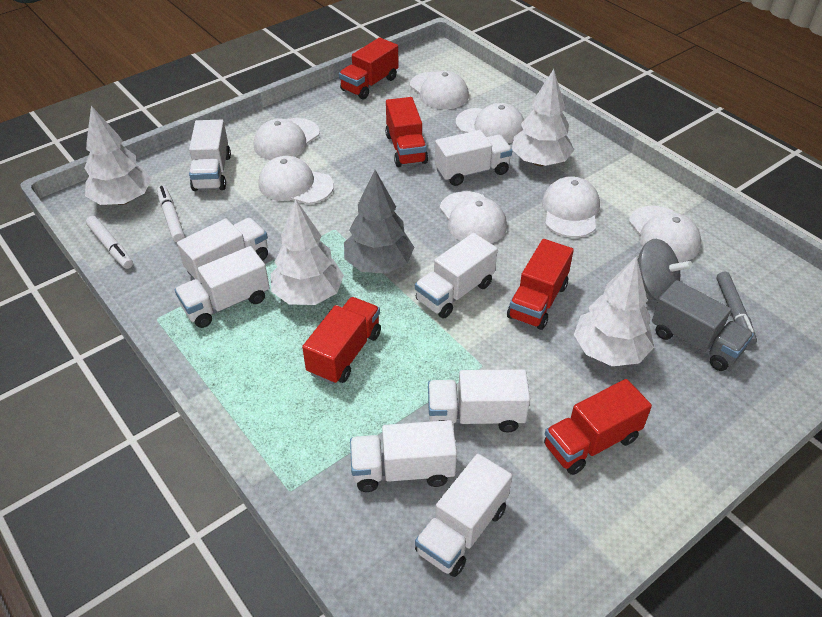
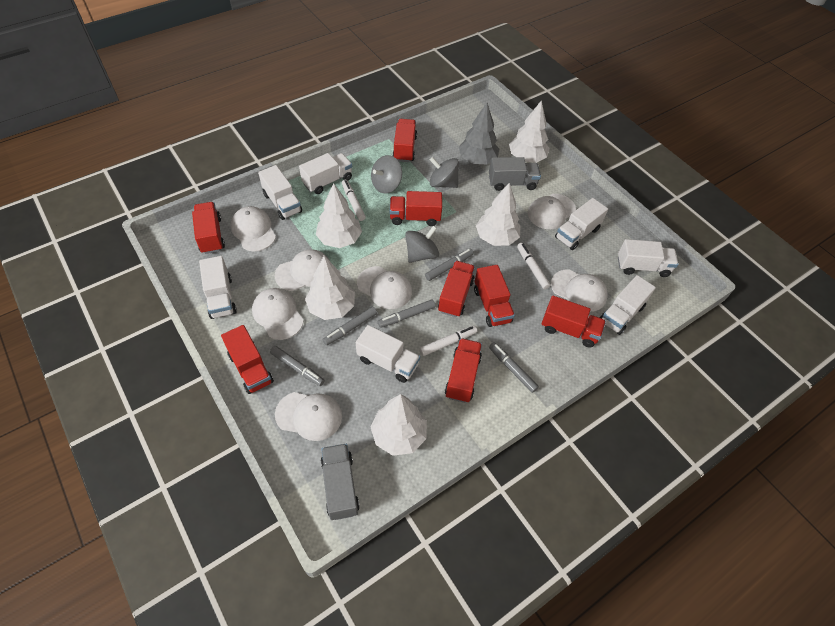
grey marker: 1 -> 5
grey spinning top: 1 -> 3
grey truck: 1 -> 2
red truck: 5 -> 8
white marker: 2 -> 3
white tree: 4 -> 5
white truck: 8 -> 7

